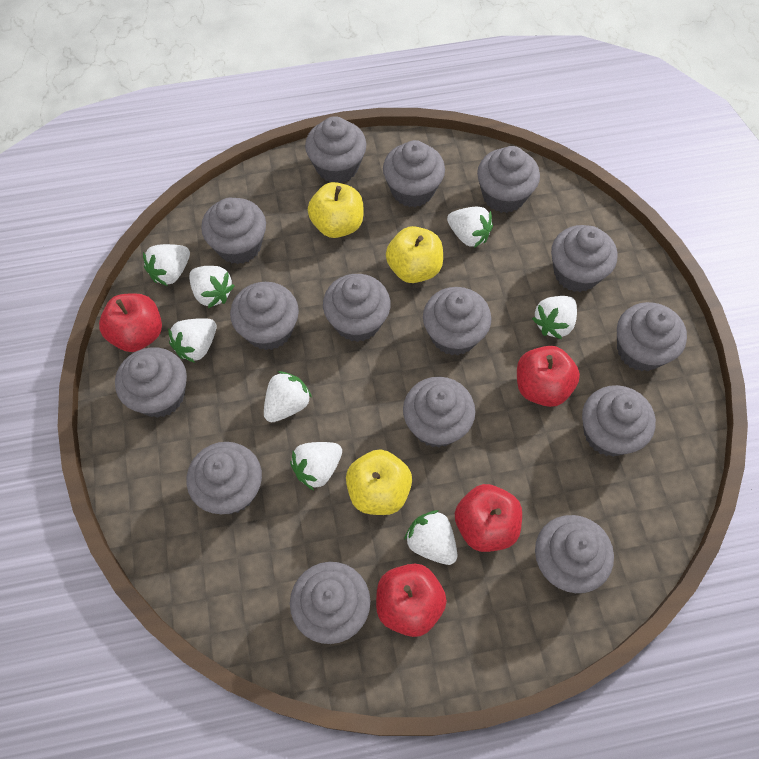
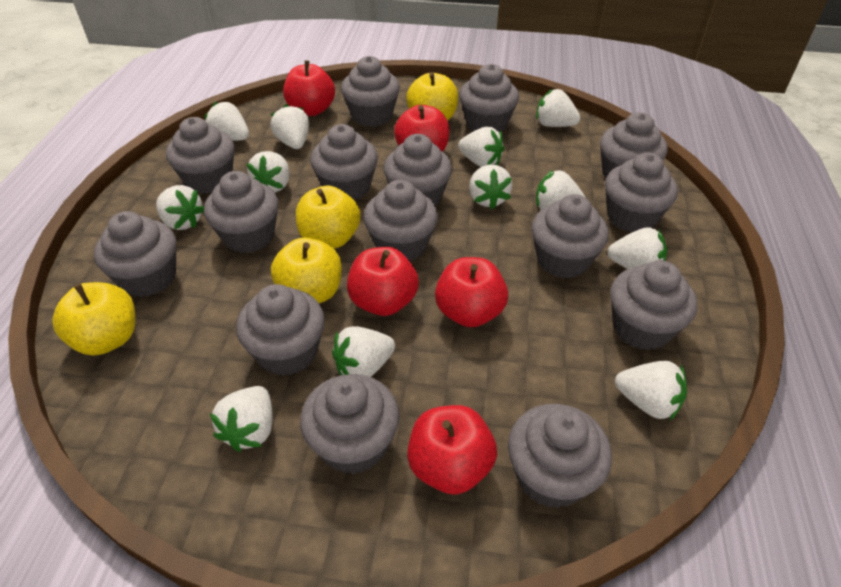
red apple: 4 -> 5
white strawberry: 8 -> 12
yellow apple: 3 -> 4

